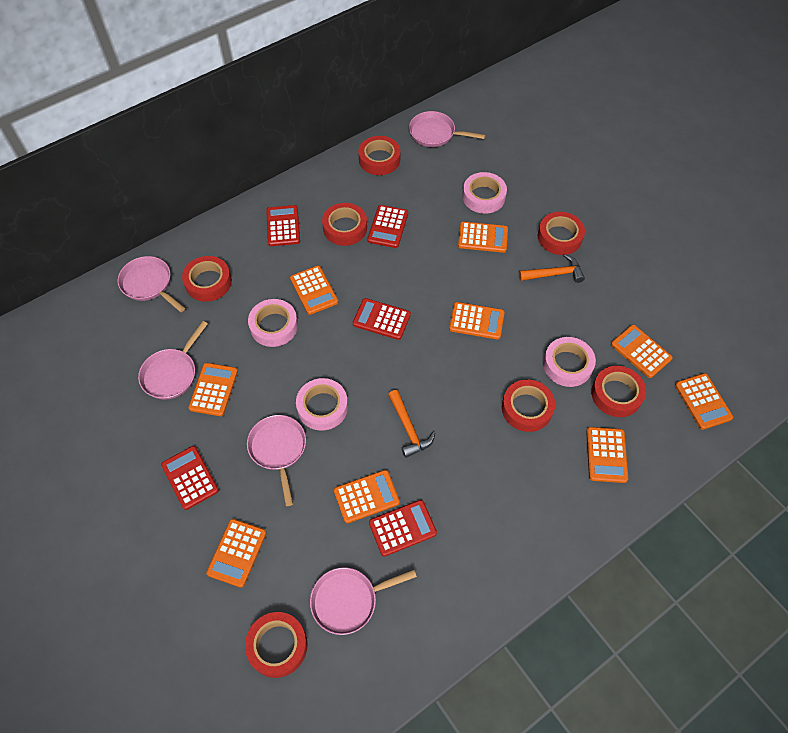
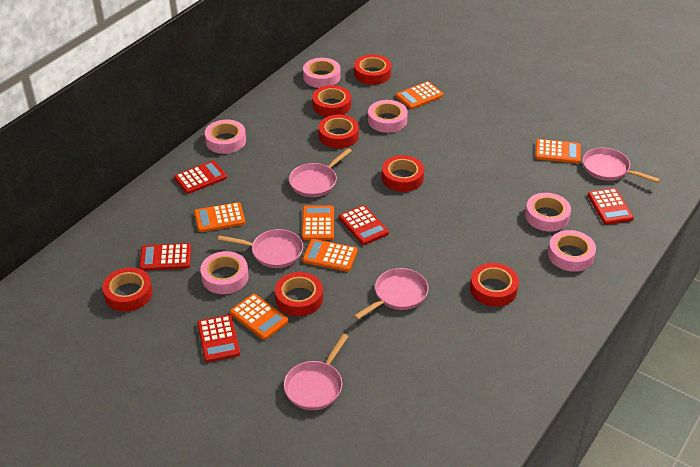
orange calculator: 9 -> 6
orange hammer: 2 -> 0
pink tape: 4 -> 6

